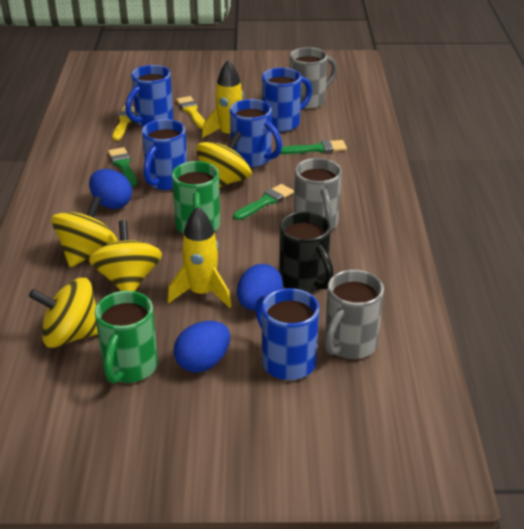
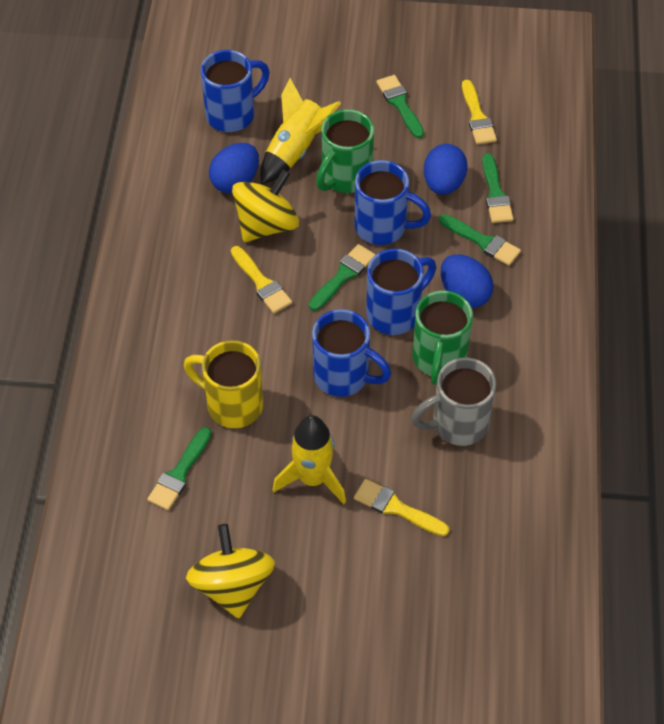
black mug: 1 -> 0
blue mug: 5 -> 4
green brush: 3 -> 5
grey mug: 3 -> 1
yellow brush: 2 -> 3
yellow mug: 0 -> 1
yellow spinning top: 4 -> 2

